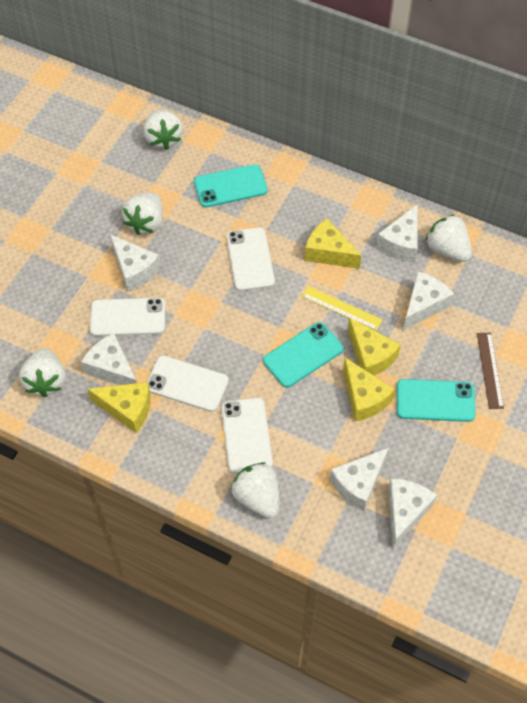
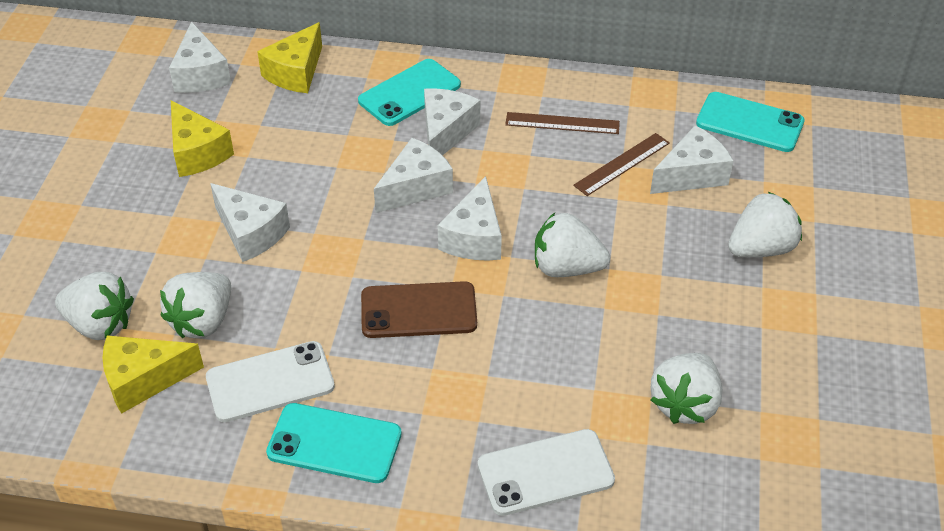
brown phone: 0 -> 1
brown ruler: 1 -> 2
white phone: 4 -> 2
yellow cheese: 4 -> 3
yellow ruler: 1 -> 0

